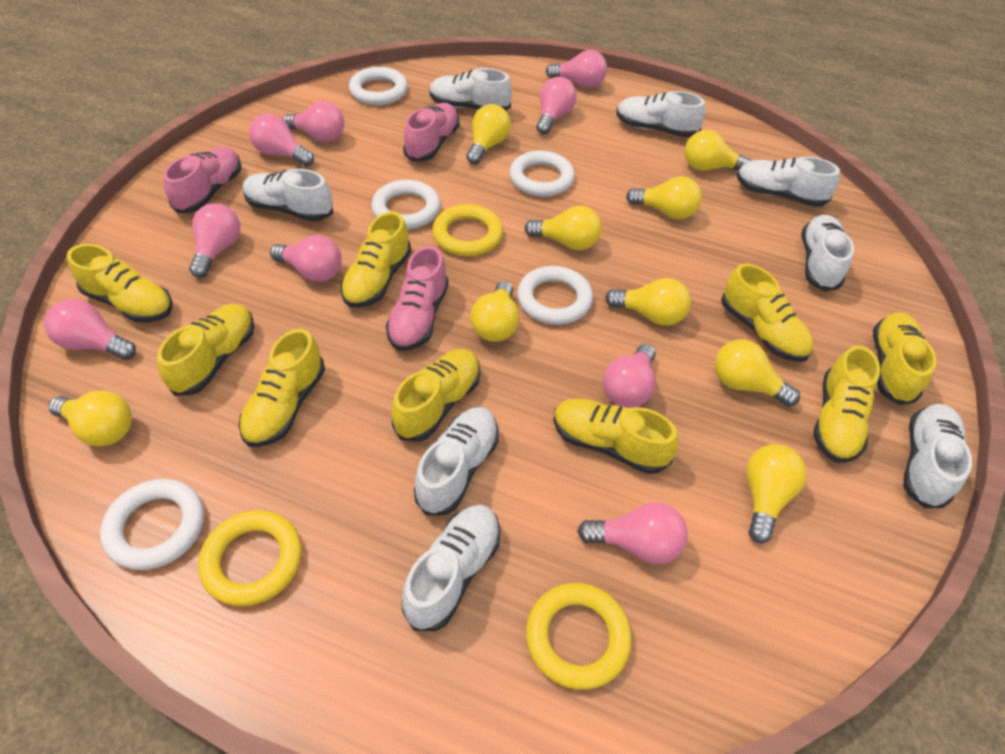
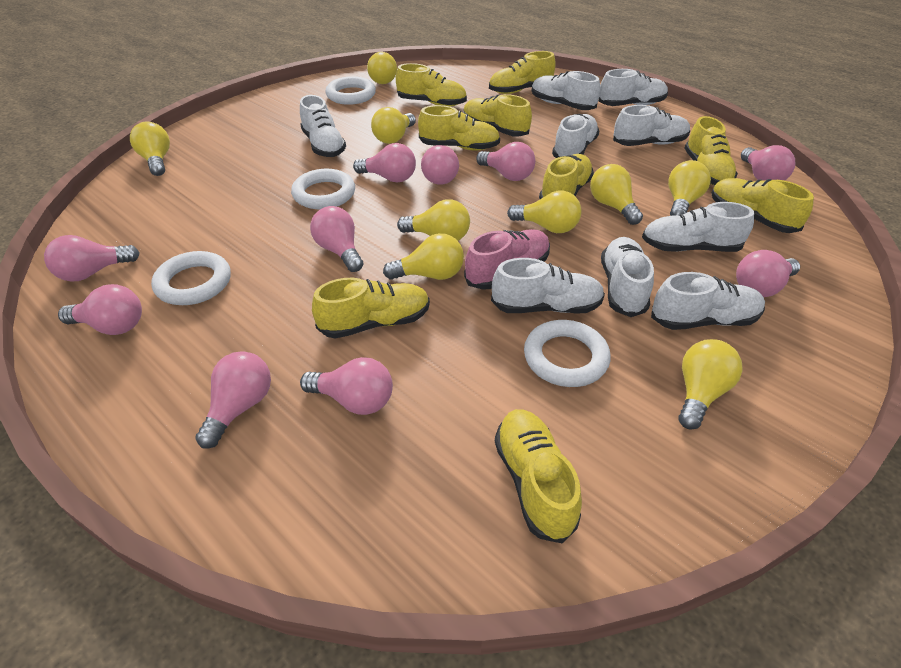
pink light bulb: 9 -> 10
pink shoe: 3 -> 1
white ring: 5 -> 4
white shoe: 8 -> 9
yellow ring: 3 -> 0

